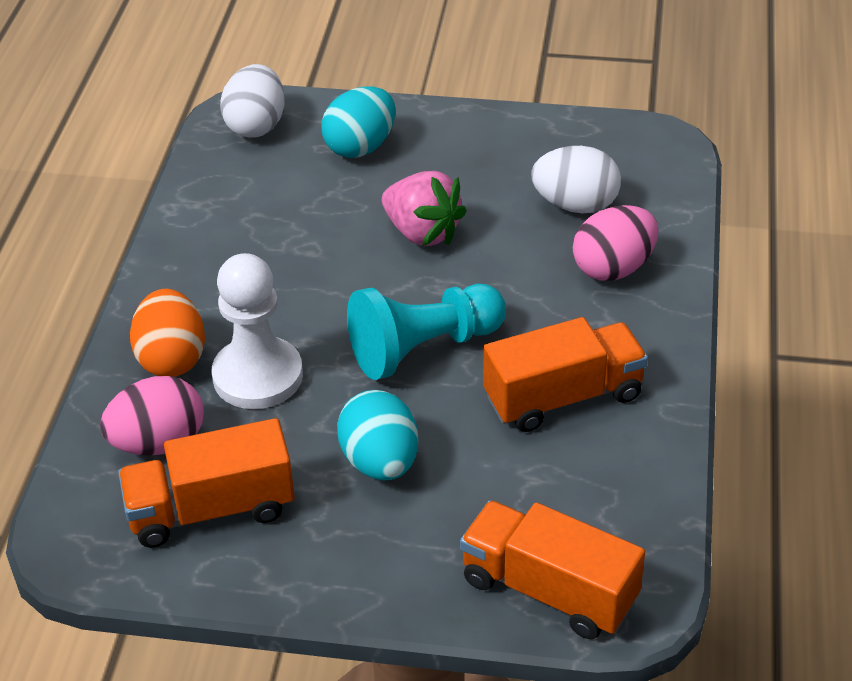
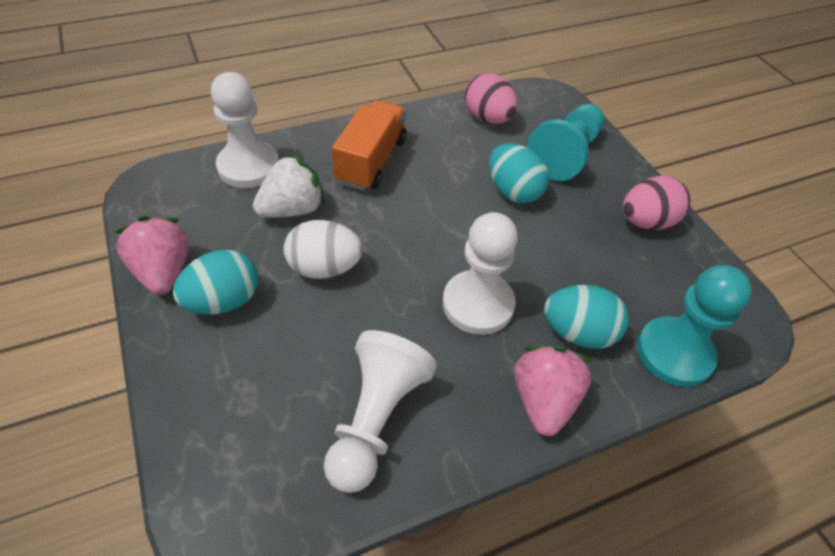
orange egg: 1 -> 0
orange truck: 3 -> 1
pink strawberry: 1 -> 2
turquoise egg: 2 -> 3
turquoise pawn: 1 -> 2
white egg: 2 -> 1
white pawn: 1 -> 3
white strawberry: 0 -> 1

